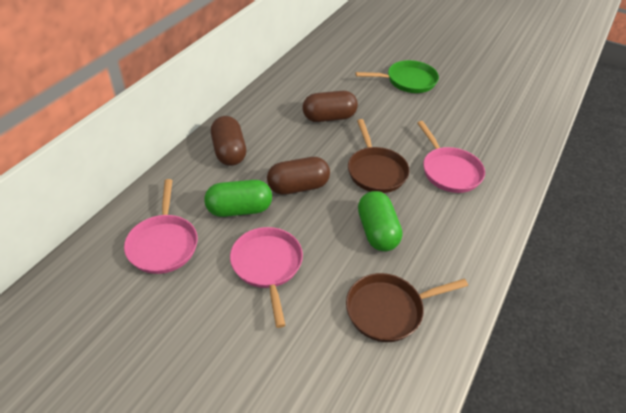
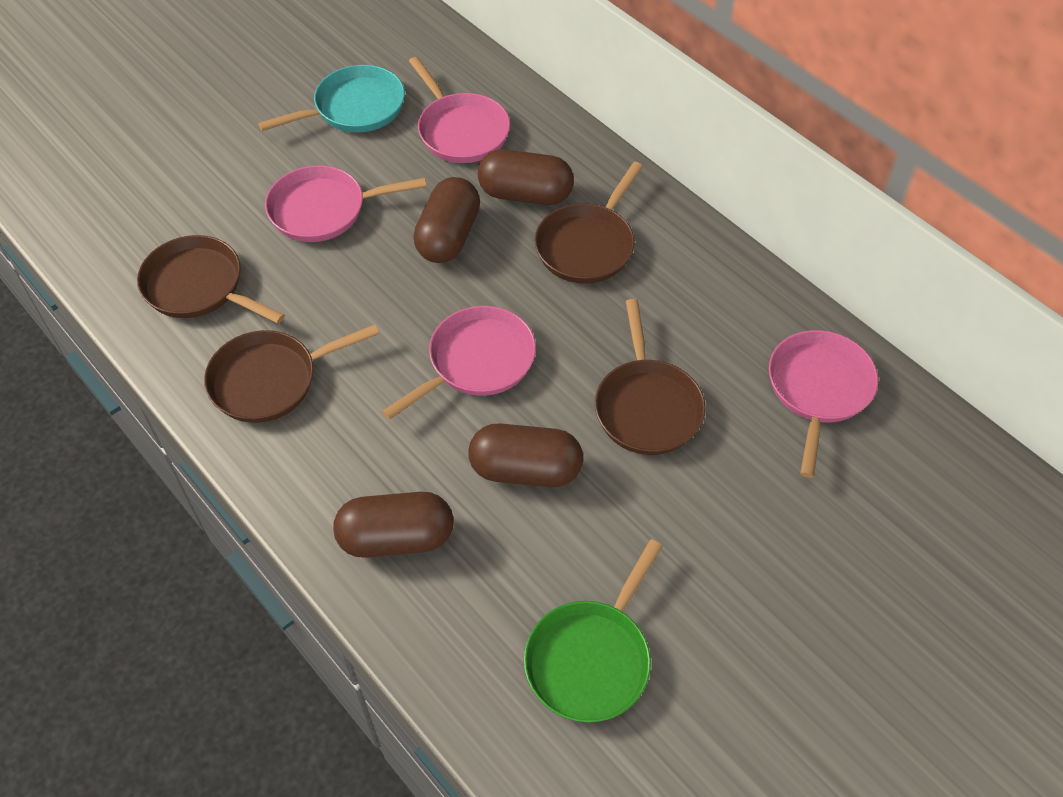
brown capsule: 3 -> 4
brown pan: 2 -> 4
green capsule: 2 -> 0
pink pan: 3 -> 4
turquoise pan: 0 -> 1

